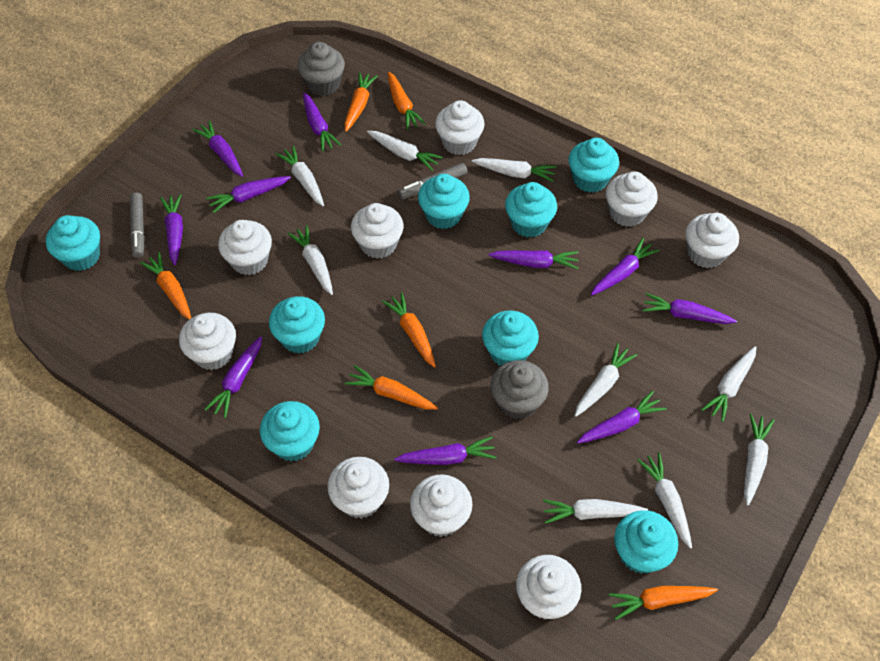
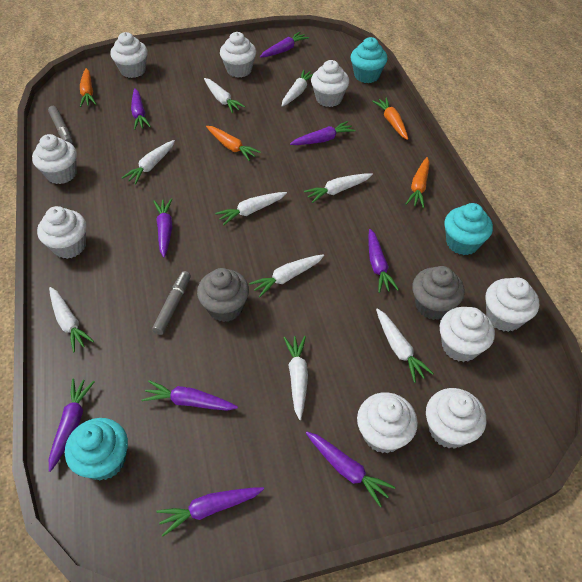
orange carrot: 6 -> 4
purple carrot: 10 -> 9
turquoise cupcake: 8 -> 3

